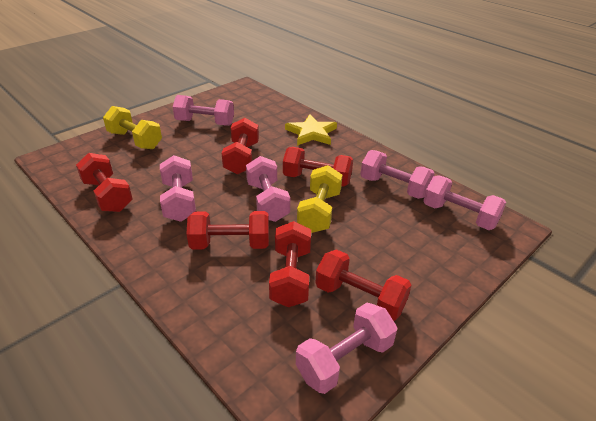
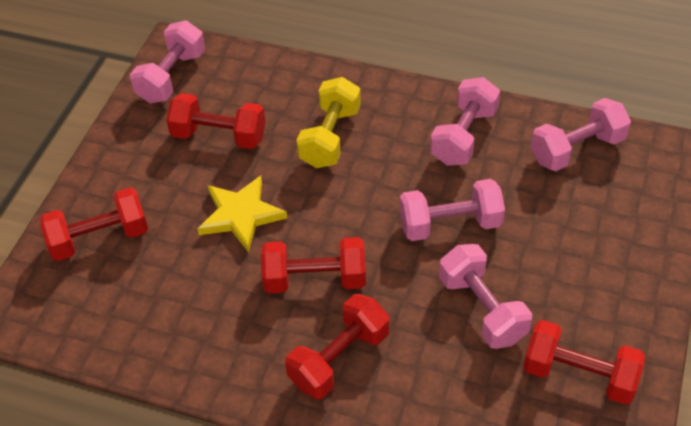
pink dumbbell: 6 -> 5
red dumbbell: 6 -> 5
yellow dumbbell: 2 -> 1

